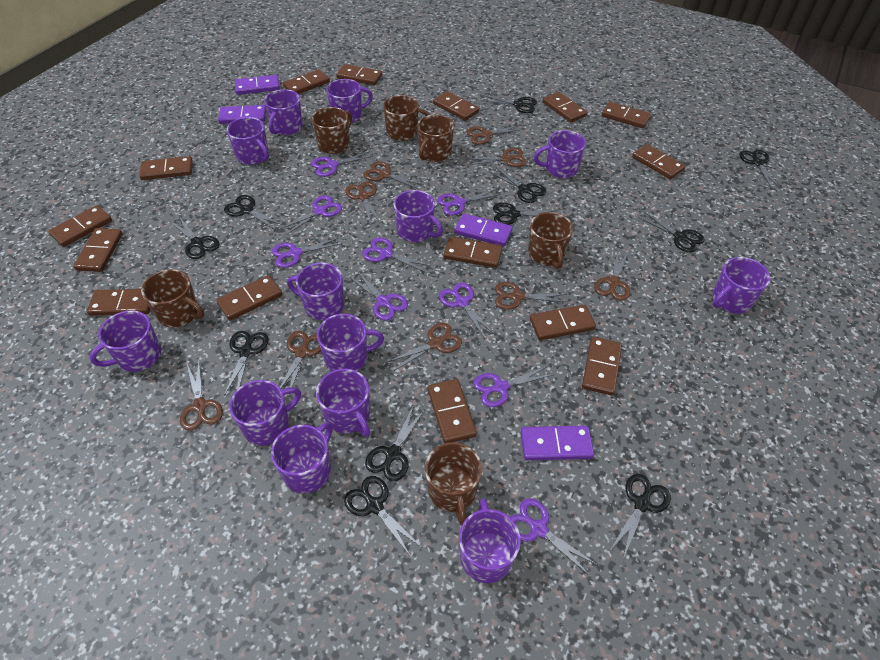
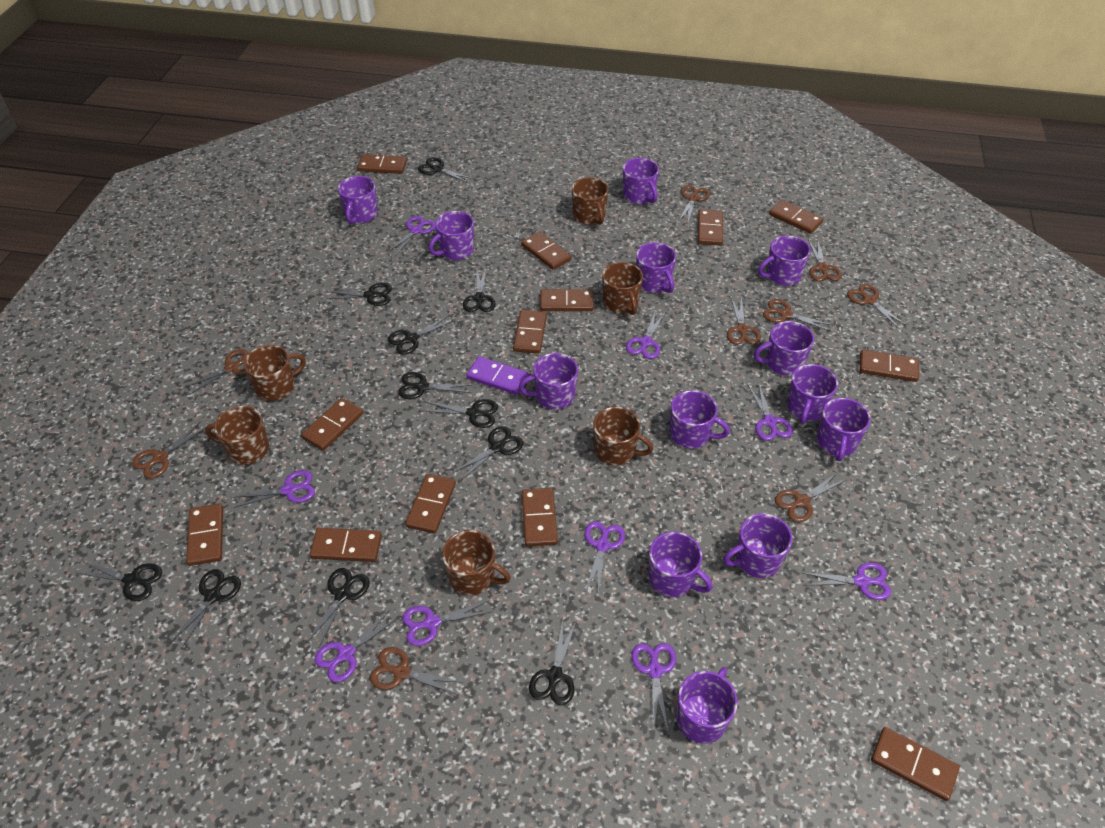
brown domino: 15 -> 13
purple domino: 4 -> 1

